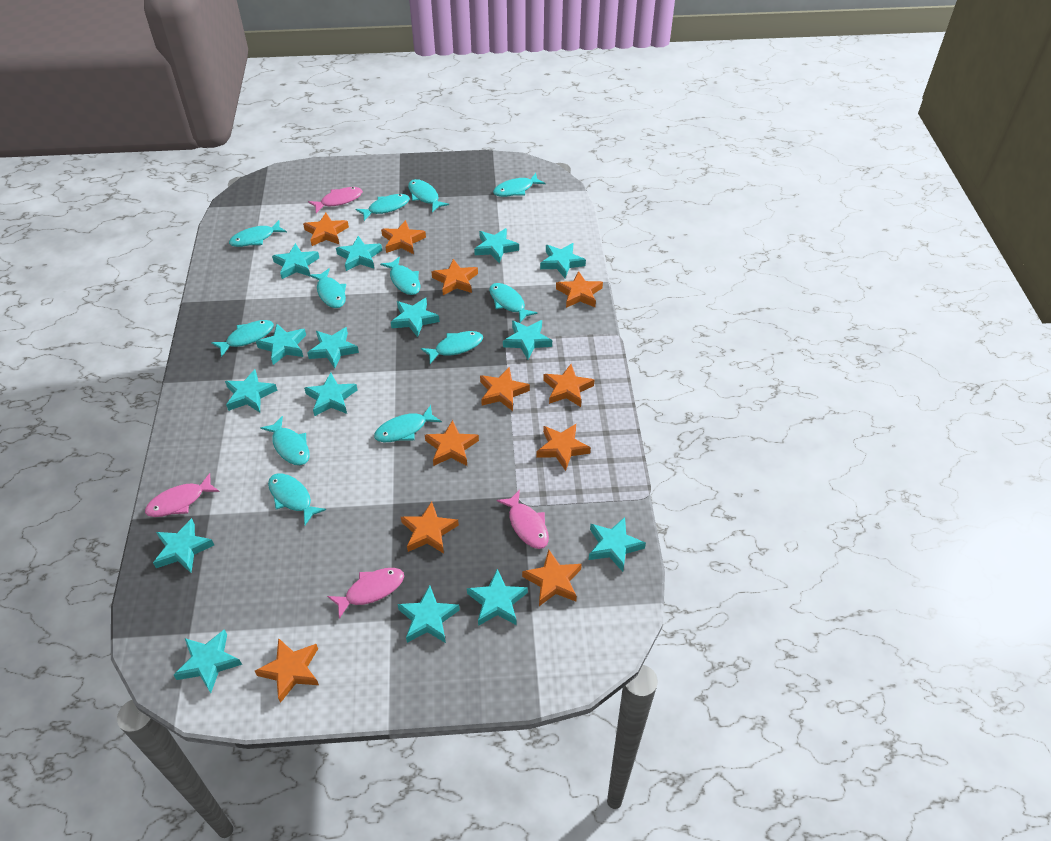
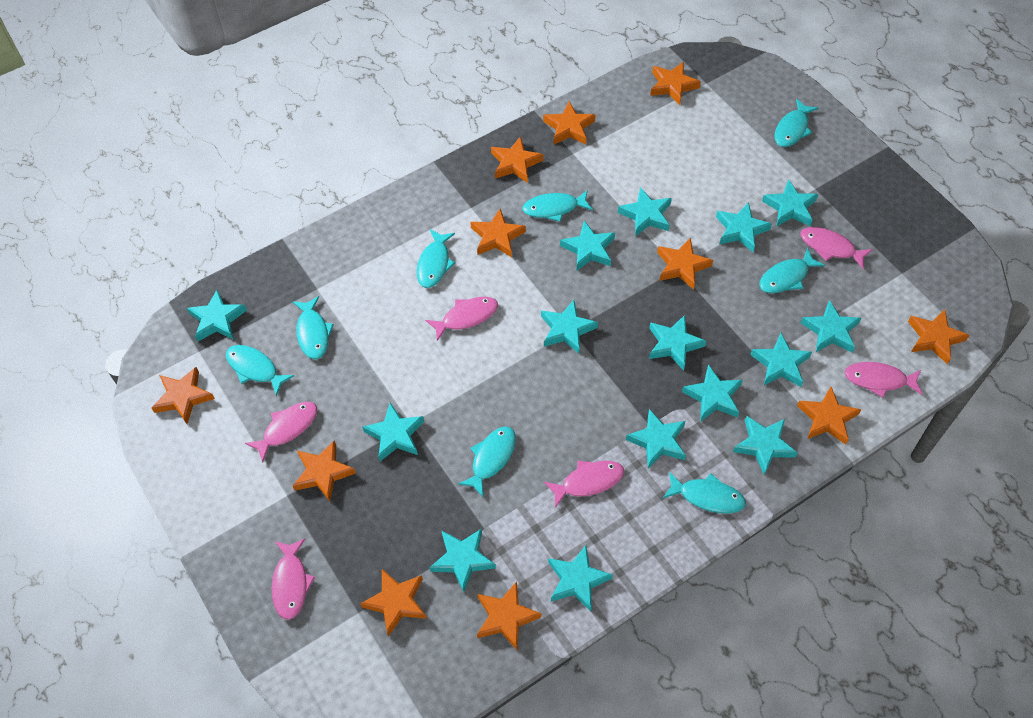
pink fish: 4 -> 6
turquoise fish: 12 -> 8

